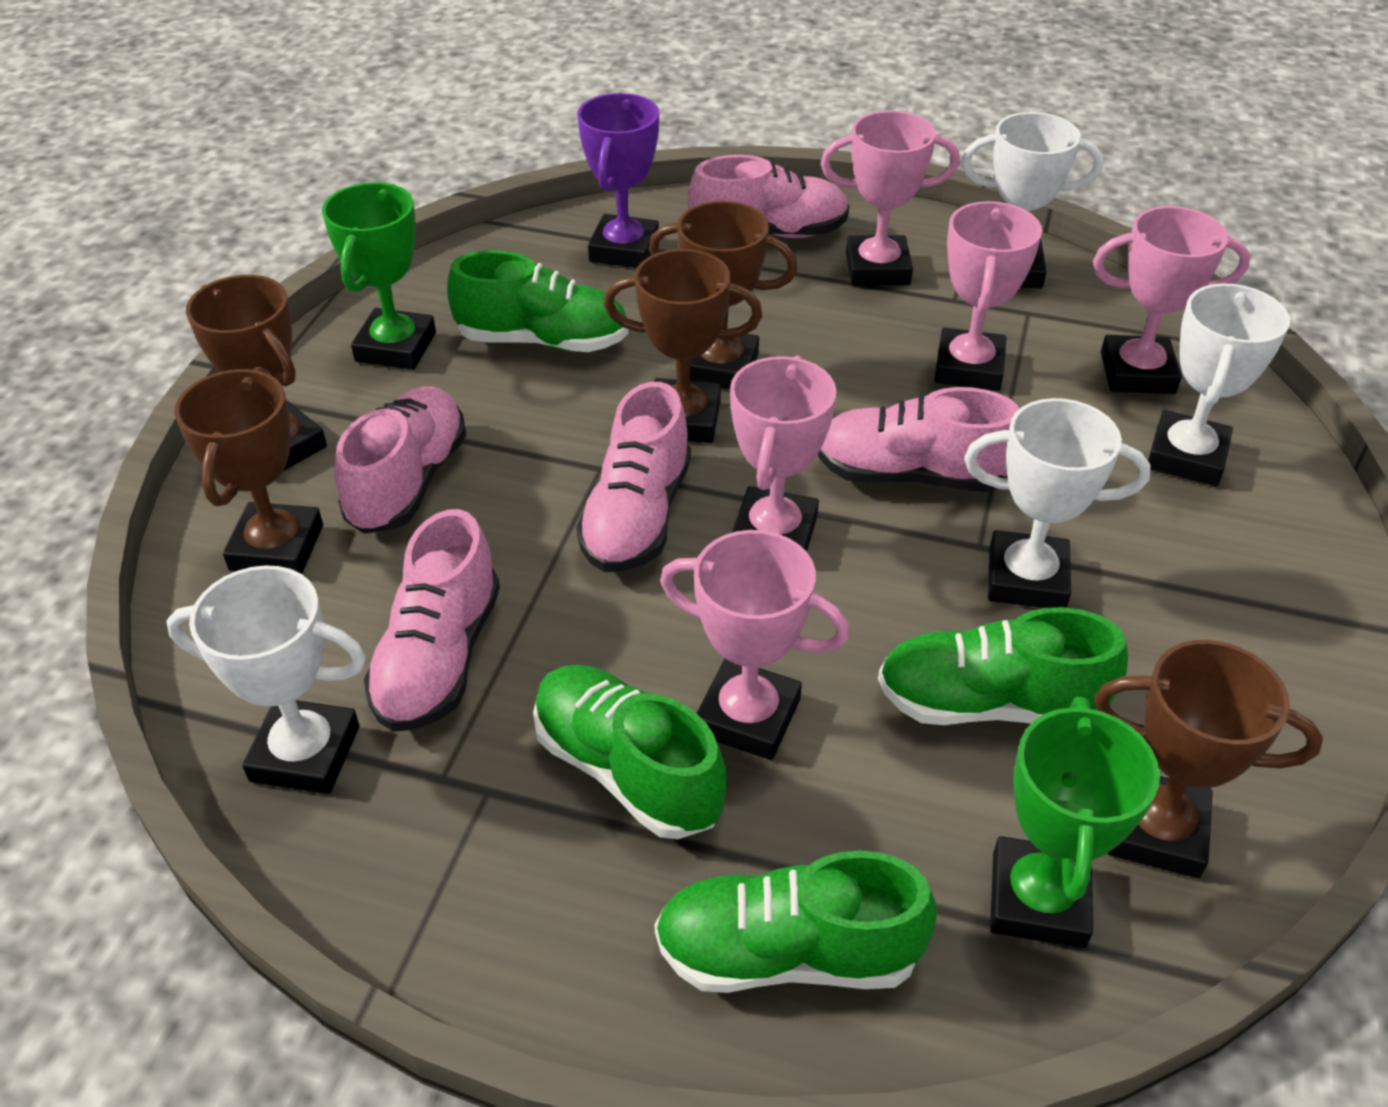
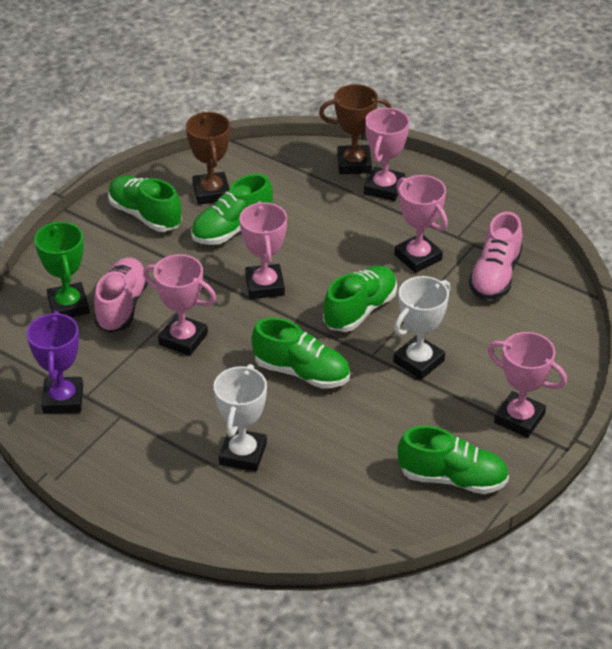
brown trophy: 5 -> 2
green shoe: 4 -> 5
green trophy: 2 -> 1
pink shoe: 5 -> 2
white trophy: 4 -> 2

